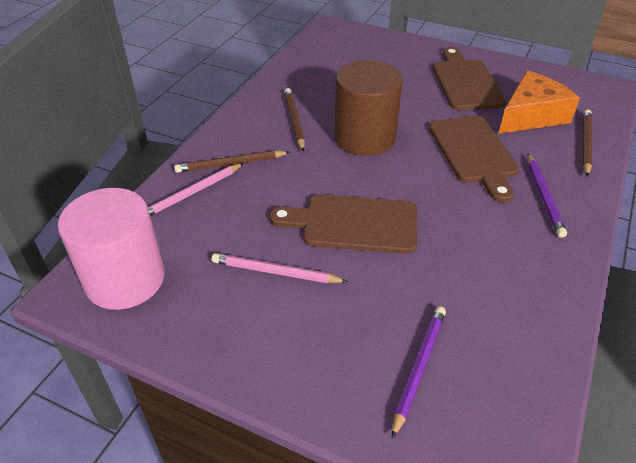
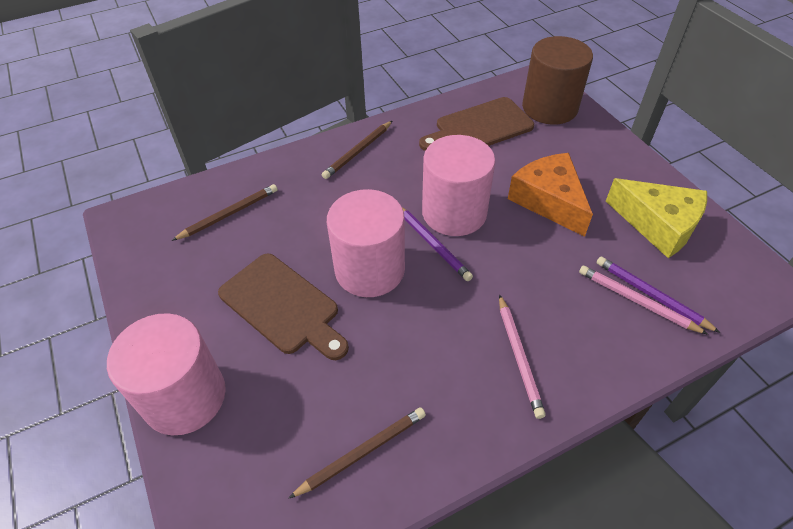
brown cutting board: 3 -> 2
pink cylinder: 1 -> 3
yellow cheese: 0 -> 1

